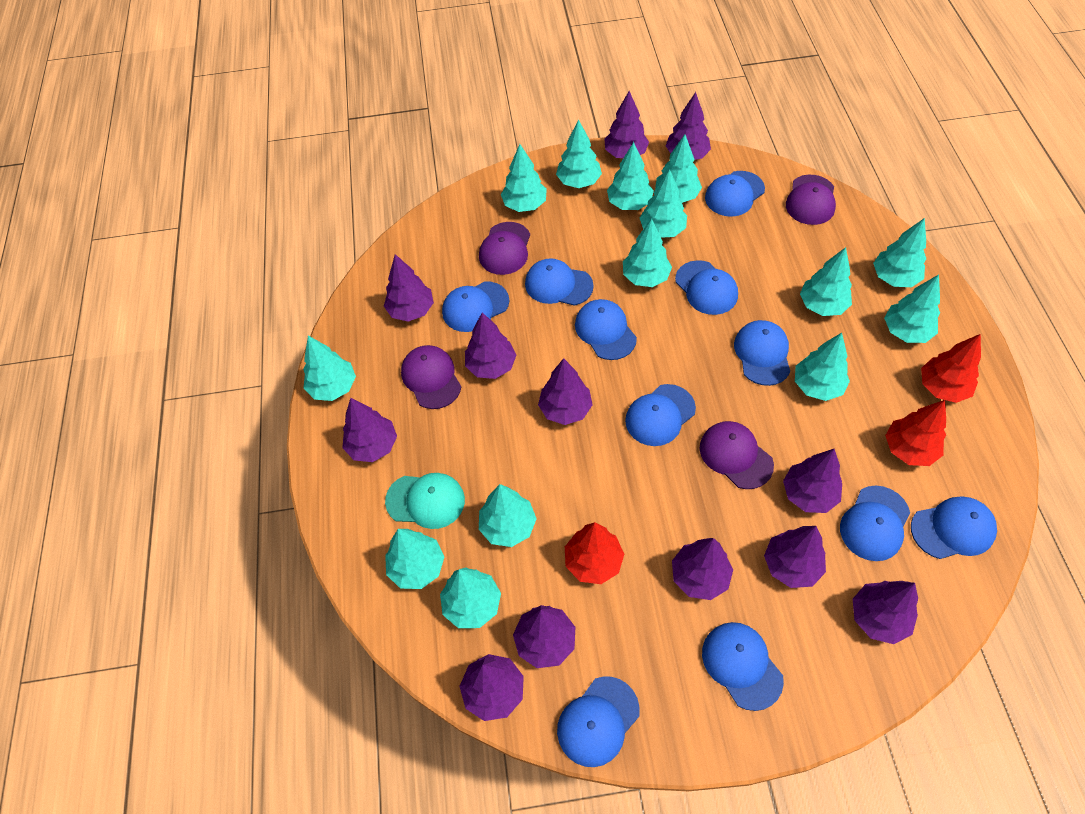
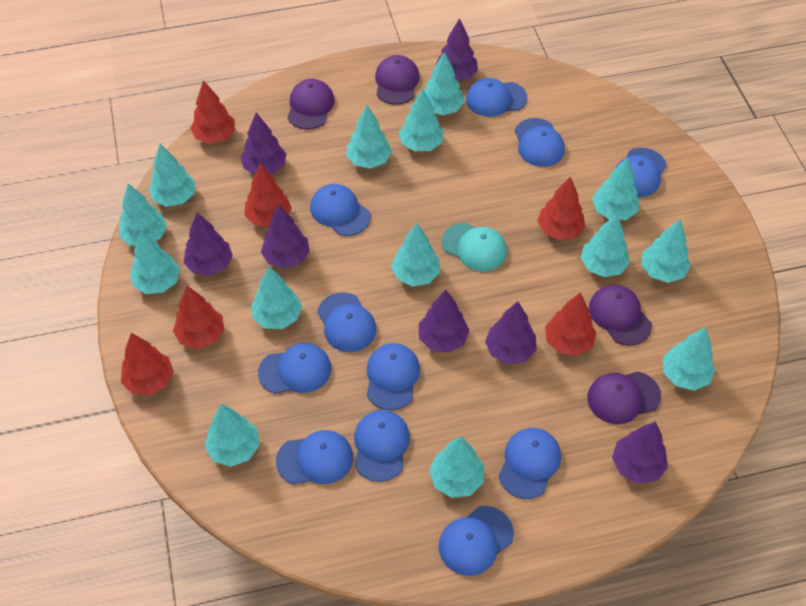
purple tree: 12 -> 7
red tree: 3 -> 6

